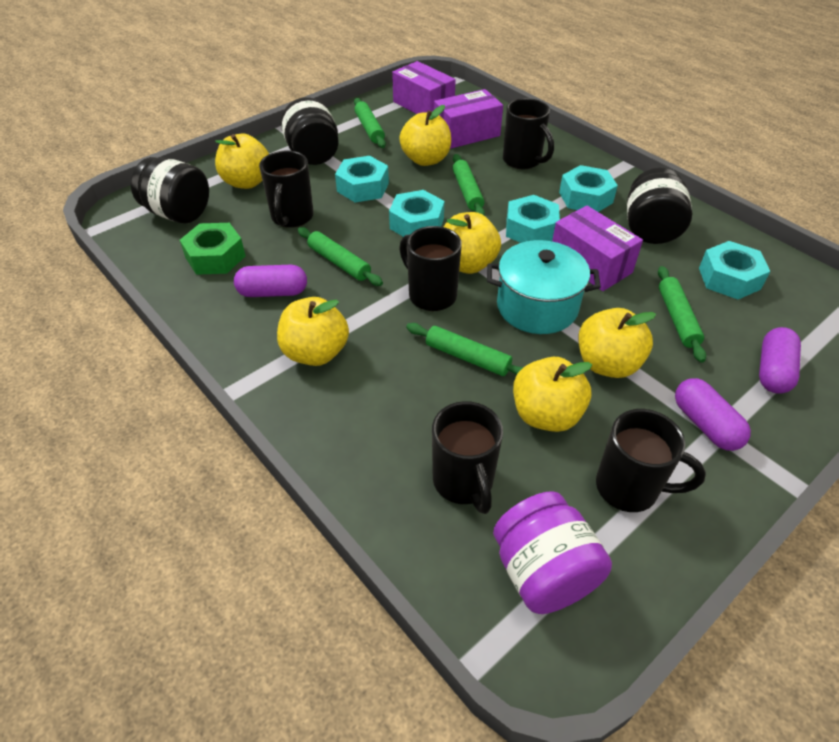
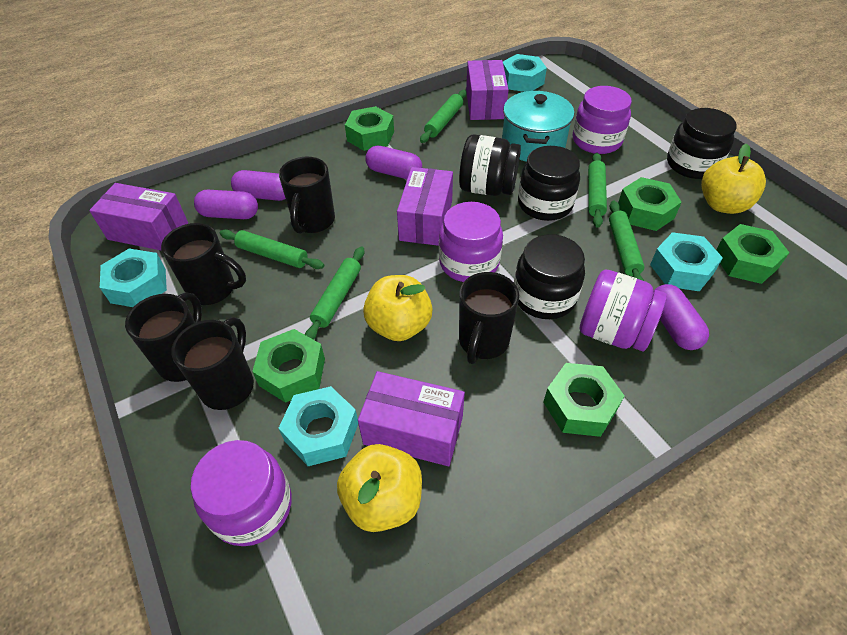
black jar: 3 -> 4
green nut: 1 -> 5
purple box: 3 -> 4
purple capsule: 3 -> 4
purple jar: 1 -> 4
turquoise nut: 5 -> 4
yellow apple: 6 -> 3

